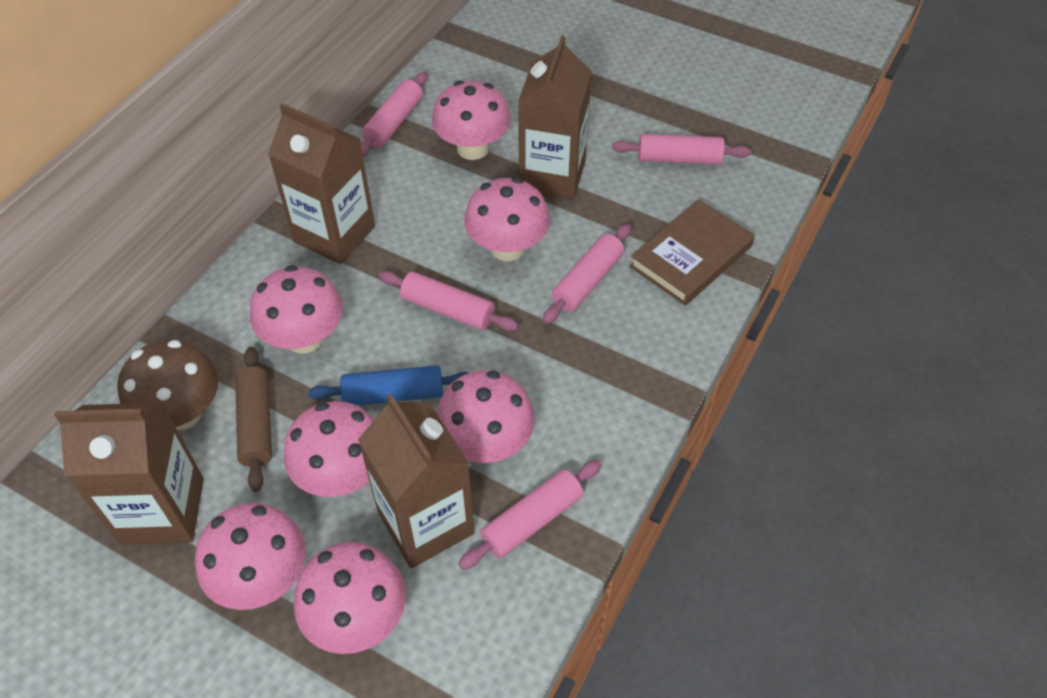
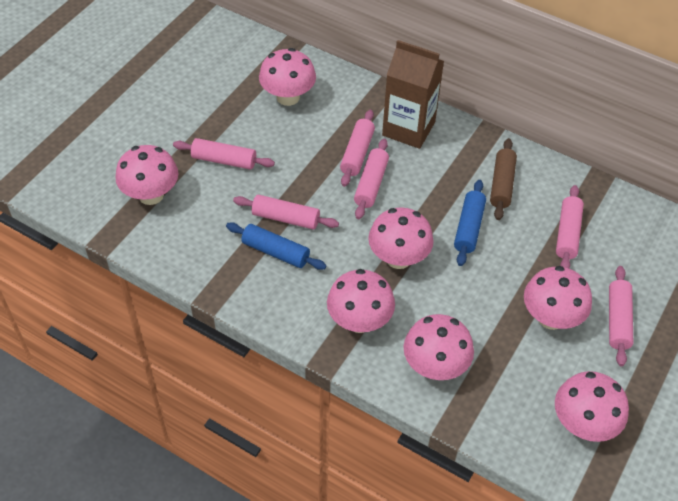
blue rolling pin: 1 -> 2
brown book: 1 -> 0
brown carton: 4 -> 1
brown mushroom: 1 -> 0
pink rolling pin: 5 -> 6

